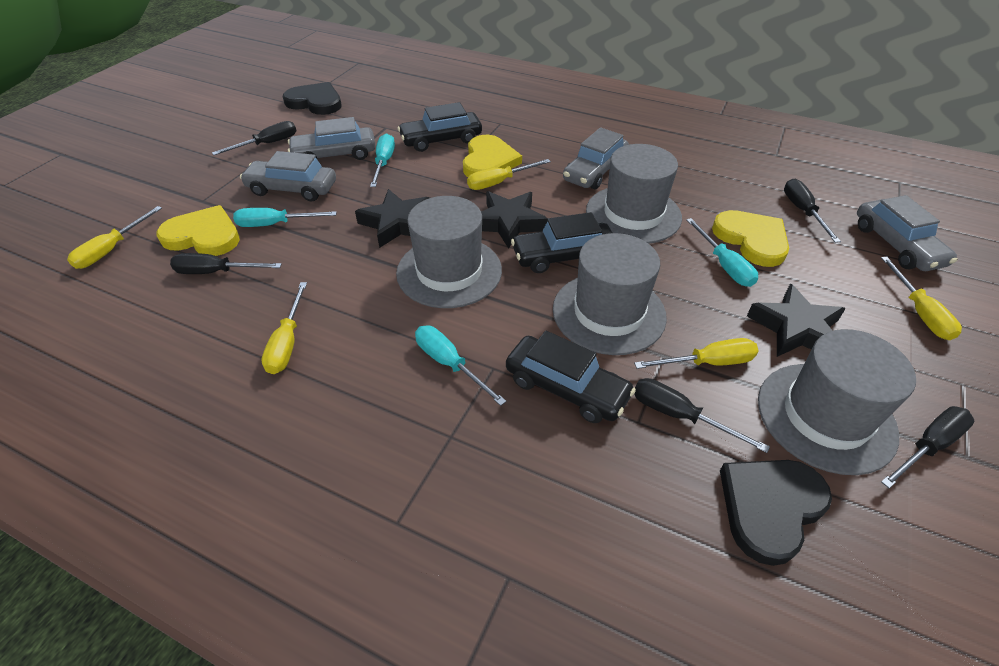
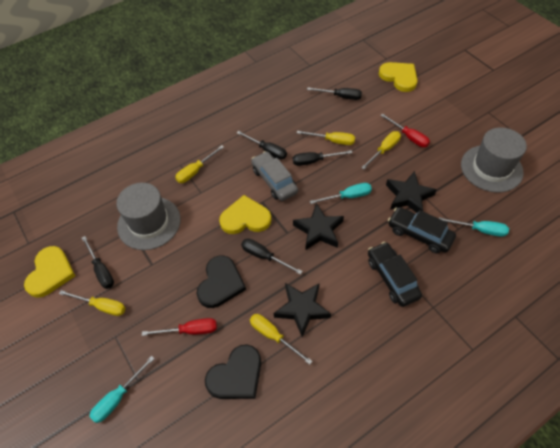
black car: 3 -> 2
grey car: 4 -> 1
grey hat: 4 -> 2
red screwdriver: 0 -> 2
turquoise screwdriver: 4 -> 3

